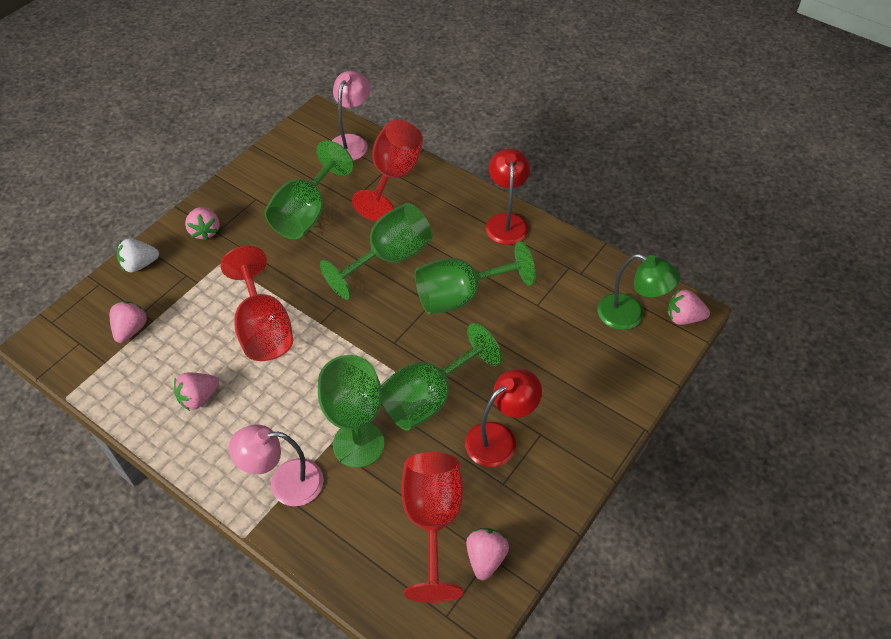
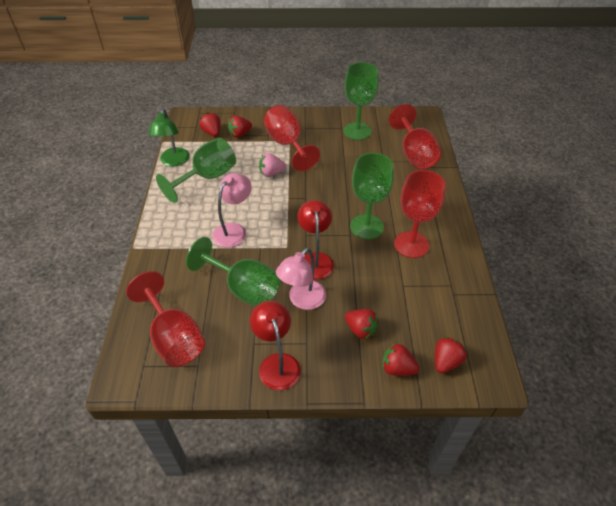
green goblet: 5 -> 4
pink strawberry: 5 -> 1
red goblet: 3 -> 4
red strawberry: 0 -> 5
white strawberry: 1 -> 0

